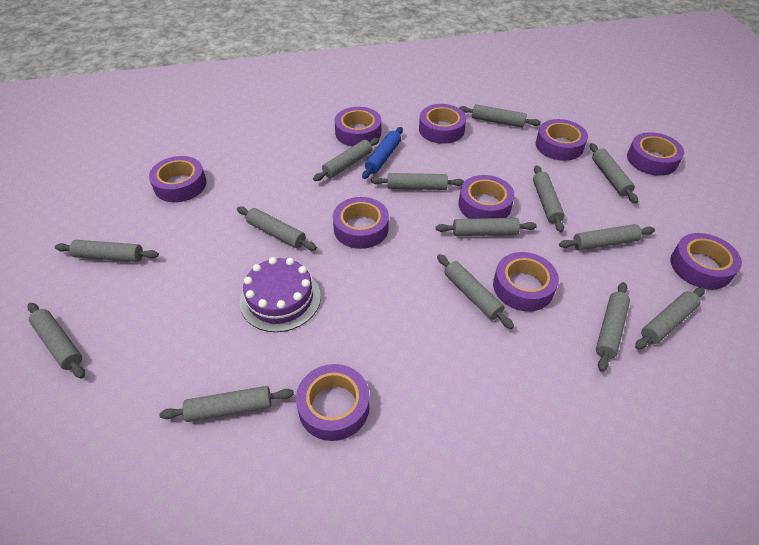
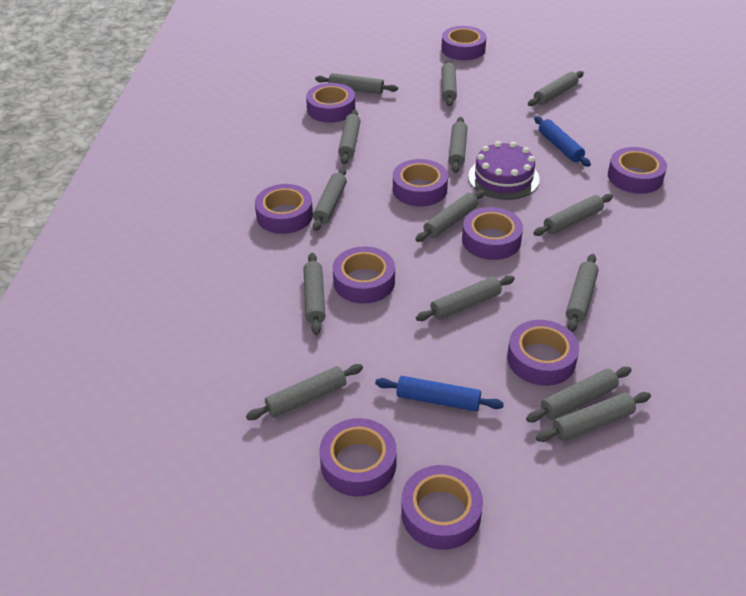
blue rolling pin: 1 -> 2

